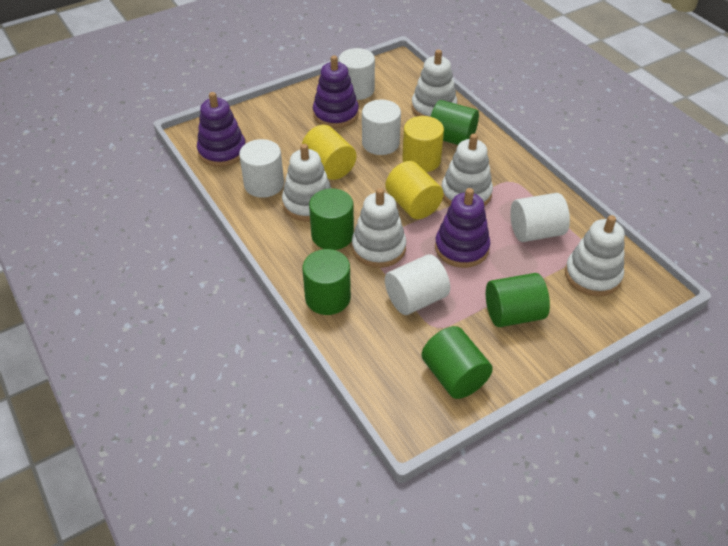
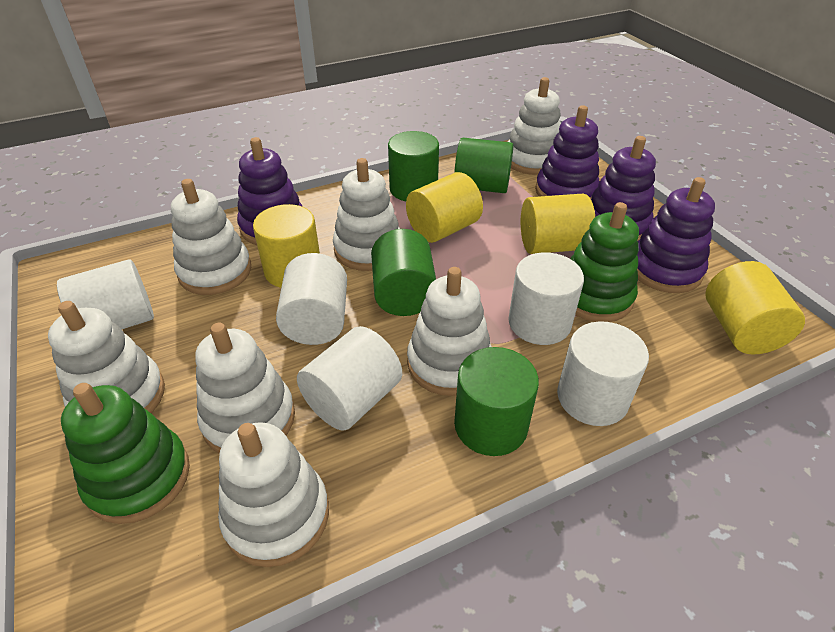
green cylinder: 5 -> 4
green stacking toy: 0 -> 2
purple stacking toy: 3 -> 4
white stacking toy: 5 -> 7
yellow cylinder: 3 -> 4

